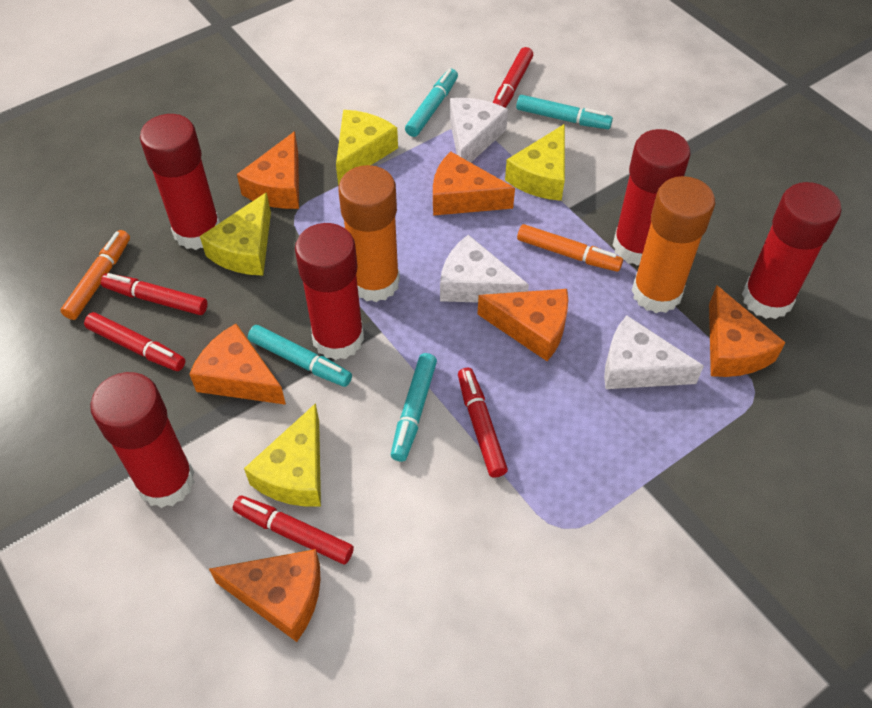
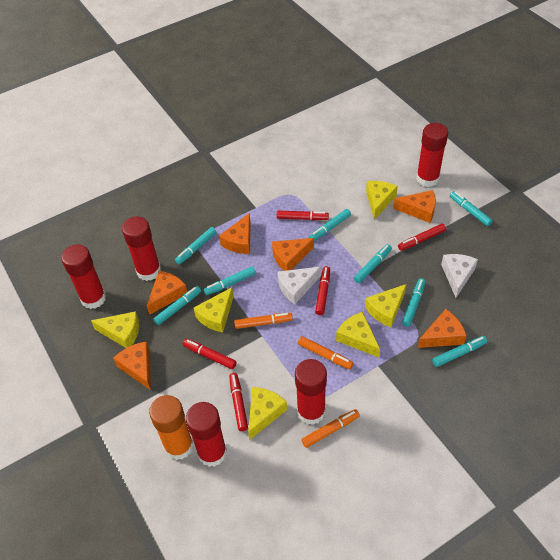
orange glue stick: 2 -> 1
orange marker: 2 -> 3
turquoise marker: 4 -> 8
white cheese: 3 -> 2
yellow cheese: 4 -> 6

